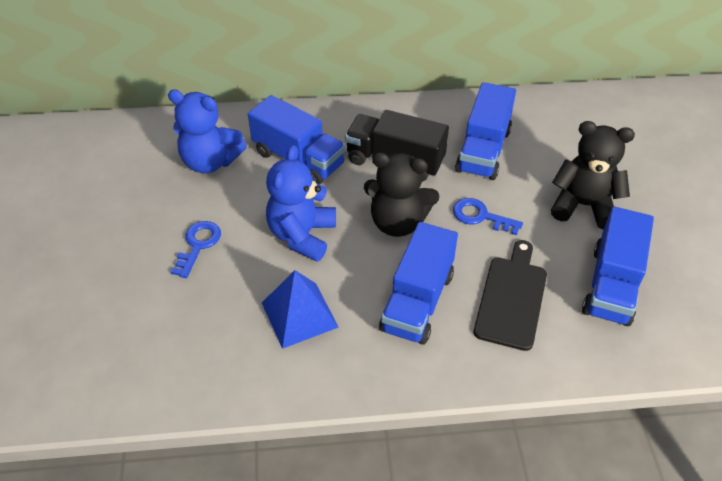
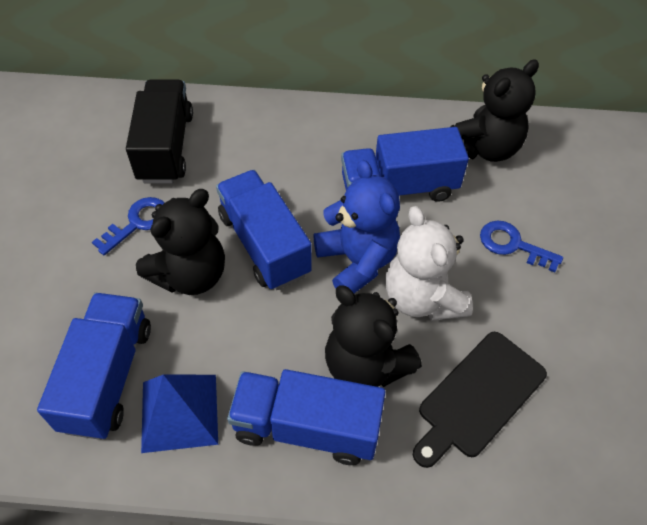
black teddy bear: 2 -> 3
blue teddy bear: 2 -> 1
white teddy bear: 0 -> 1

